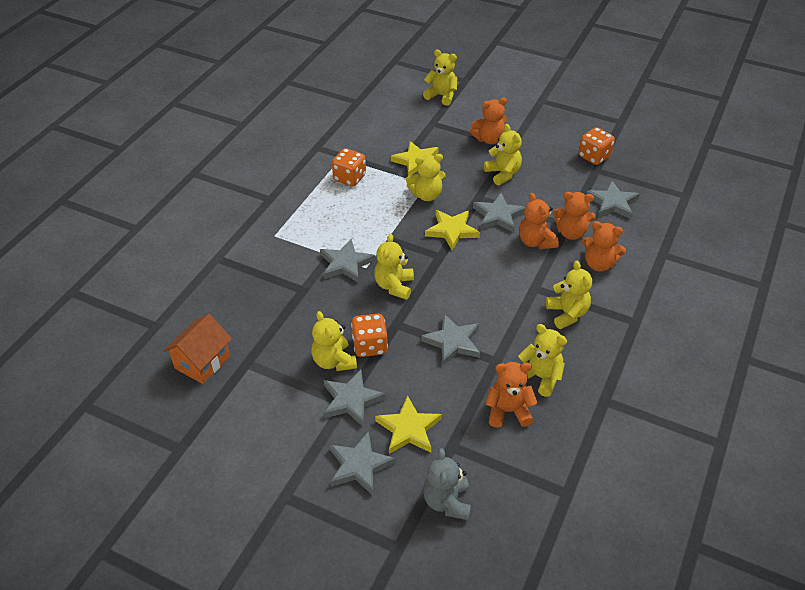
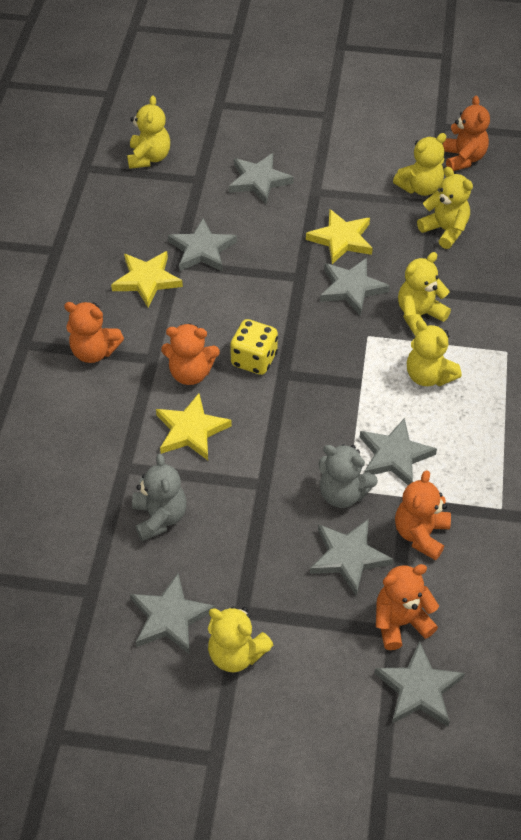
grey star: 6 -> 7
grey teddy bear: 1 -> 2
orange dice: 3 -> 0
orange house: 1 -> 0
yellow dice: 0 -> 1
yellow teddy bear: 7 -> 6

